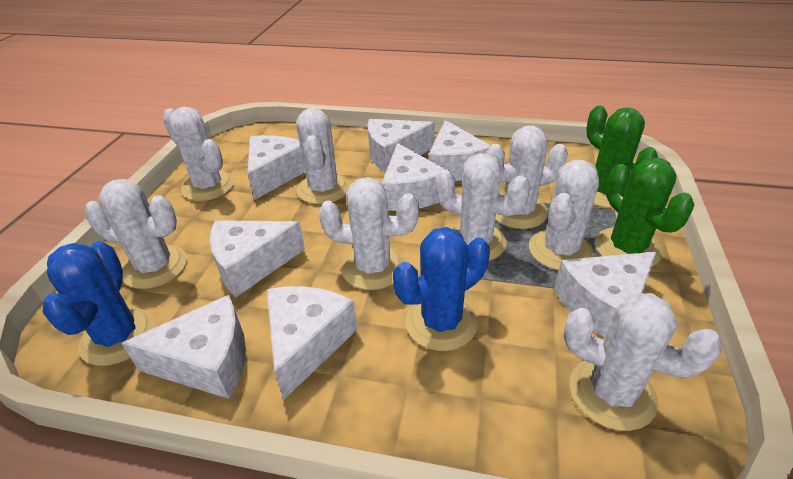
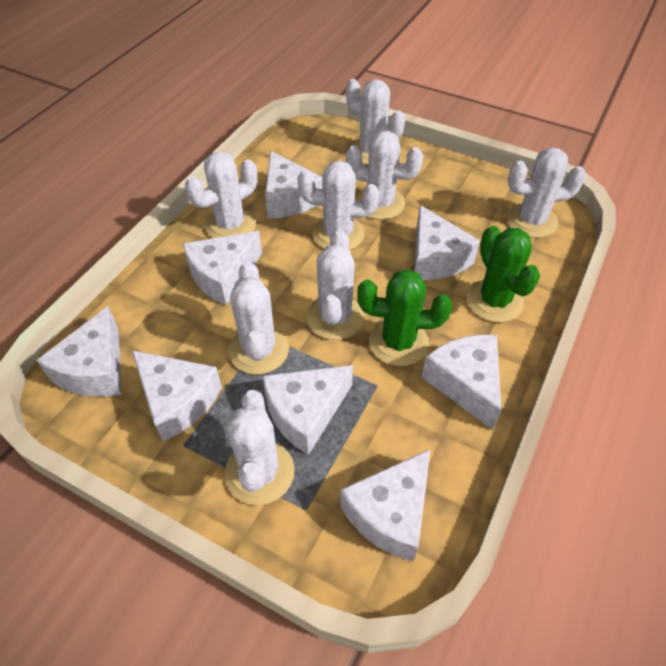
blue cactus: 2 -> 0

